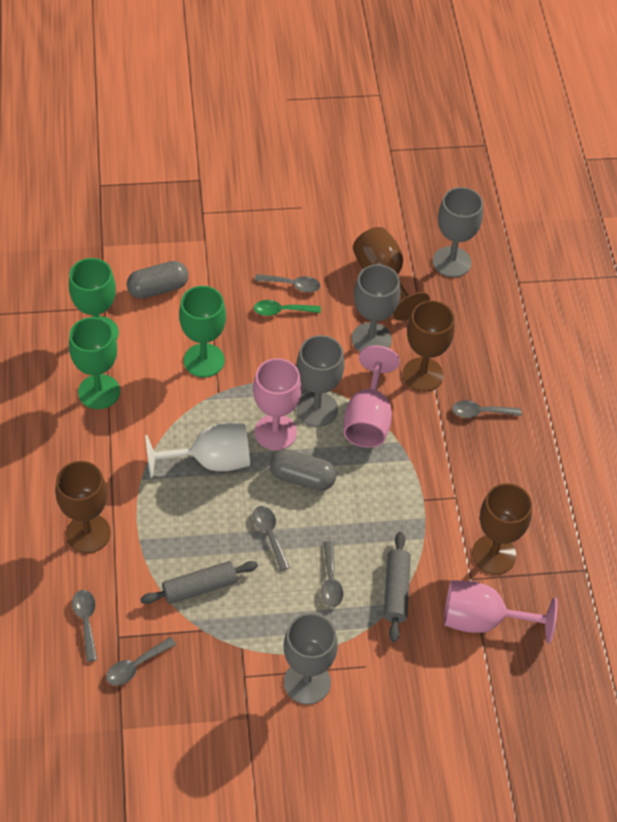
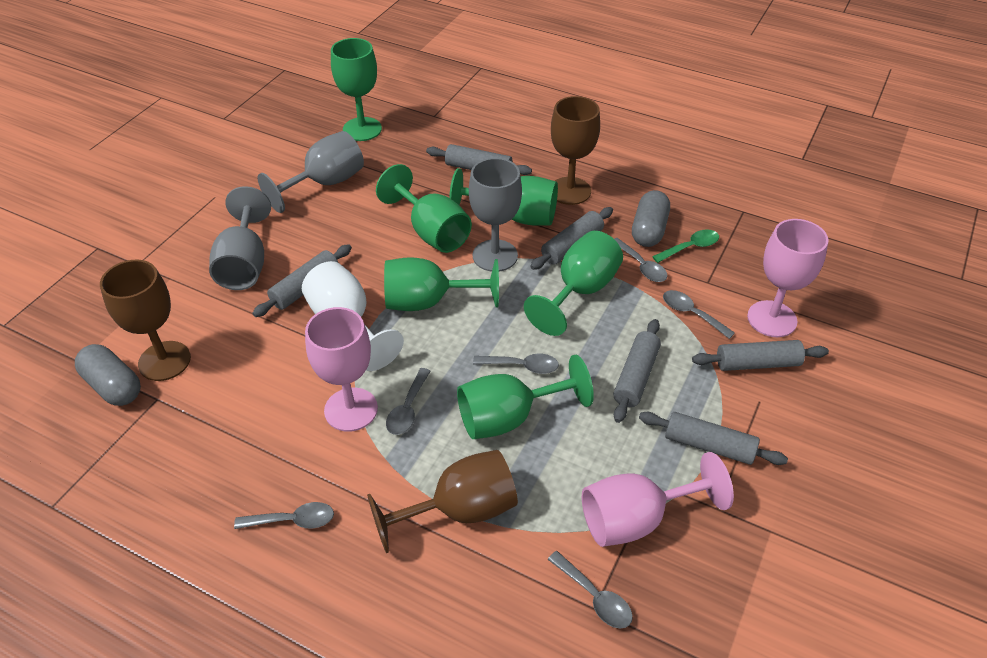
brown goblet: 4 -> 3
green goblet: 3 -> 6
grey goblet: 4 -> 3
grey rolling pin: 2 -> 6

